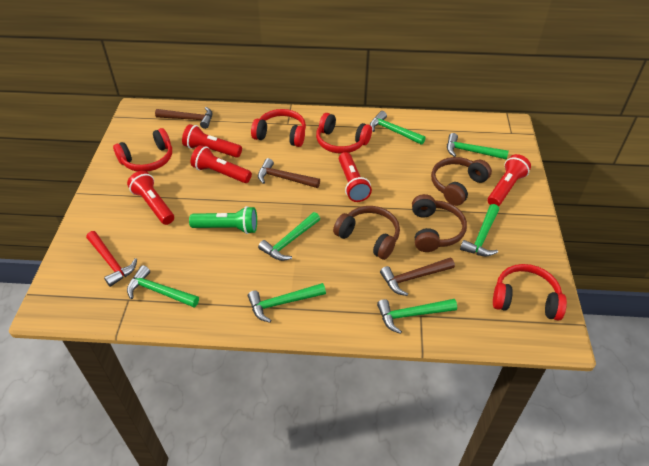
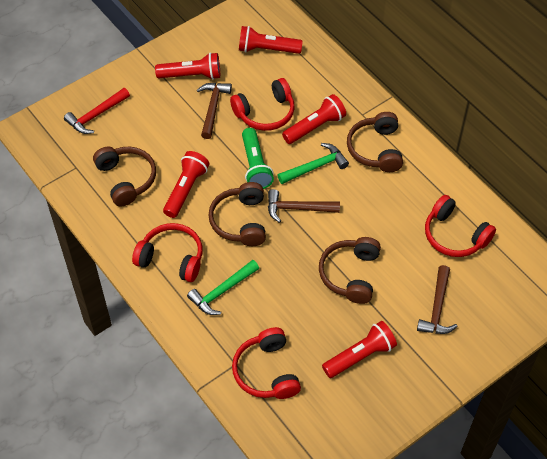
brown headphones: 3 -> 4
green hammer: 7 -> 2

